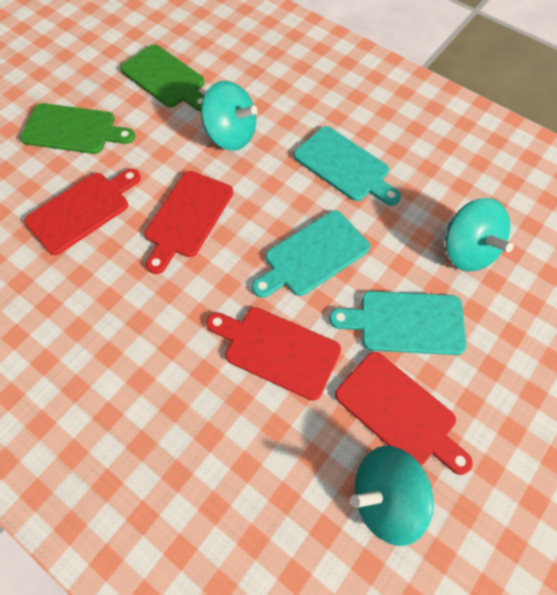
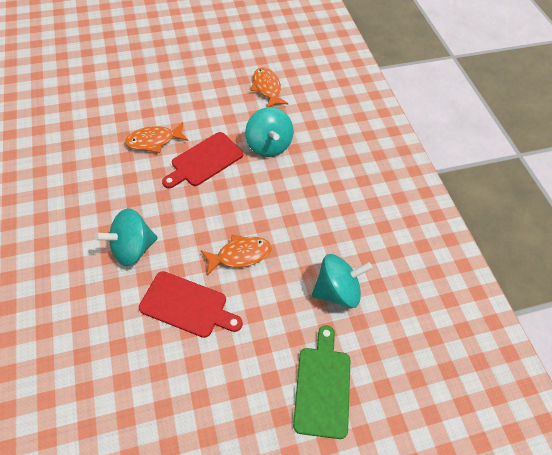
green cutting board: 2 -> 1
orange fish: 0 -> 3
red cutting board: 4 -> 2
turquoise cutting board: 3 -> 0

